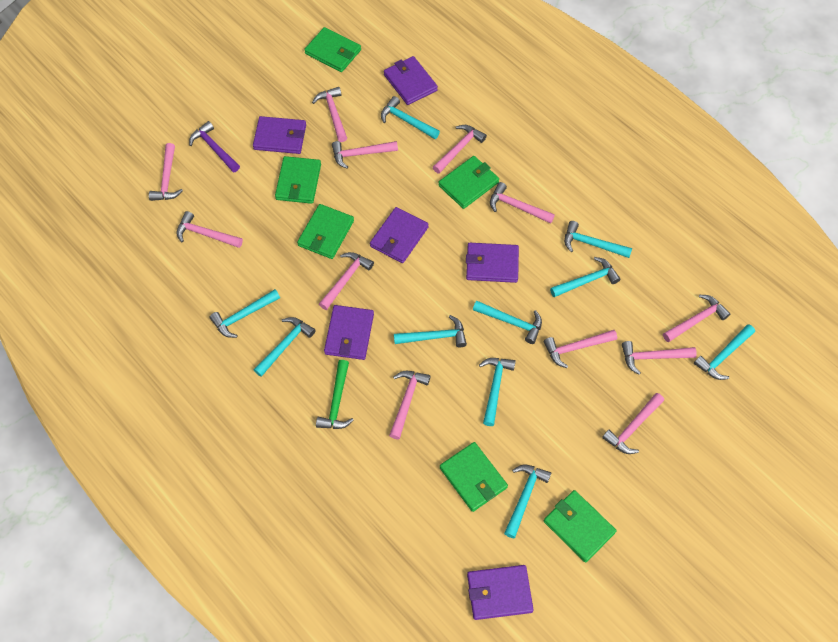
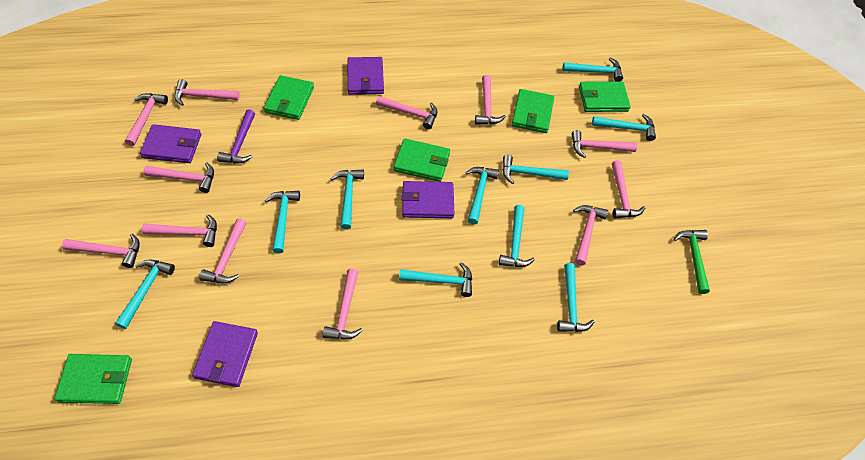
green wallet: 6 -> 5
purple wallet: 6 -> 4

